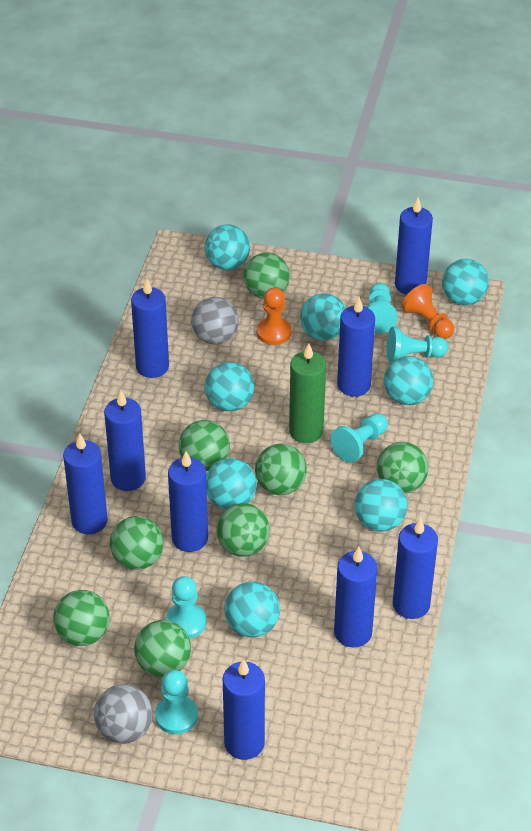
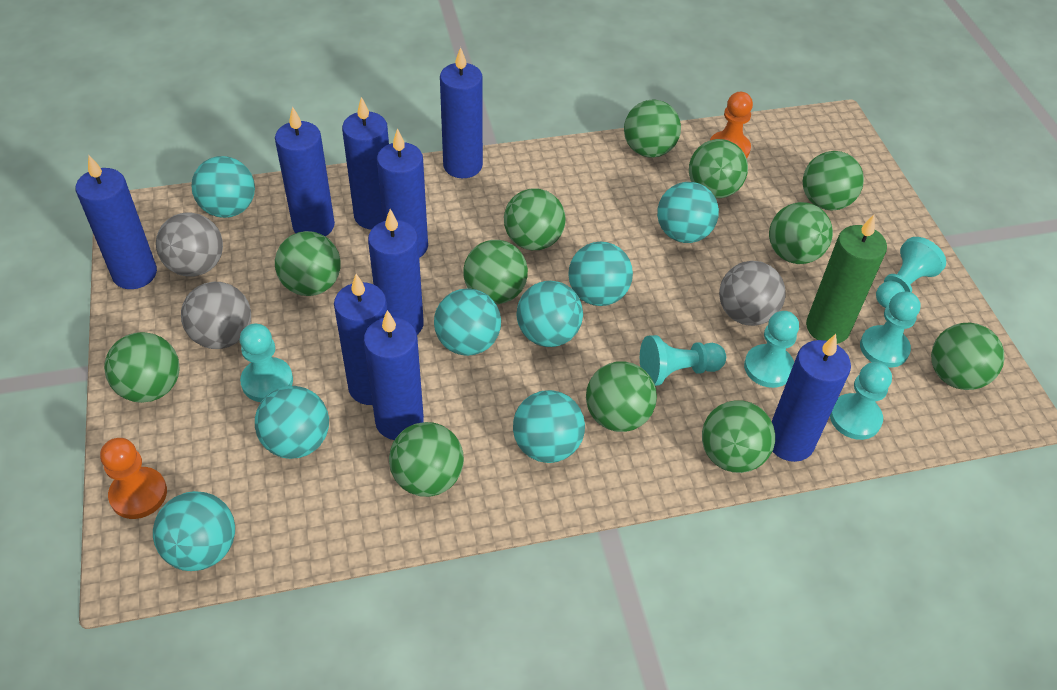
green ball: 8 -> 12
grey ball: 2 -> 3
turquoise pawn: 5 -> 6

